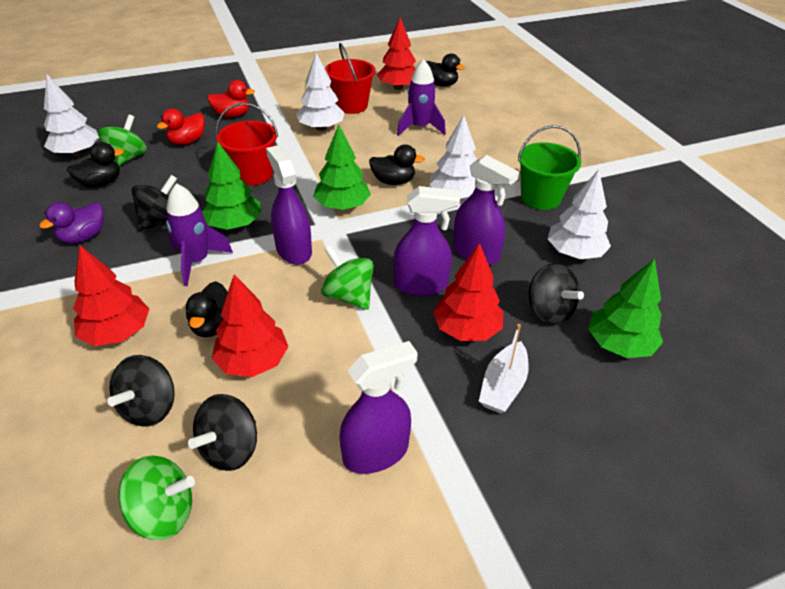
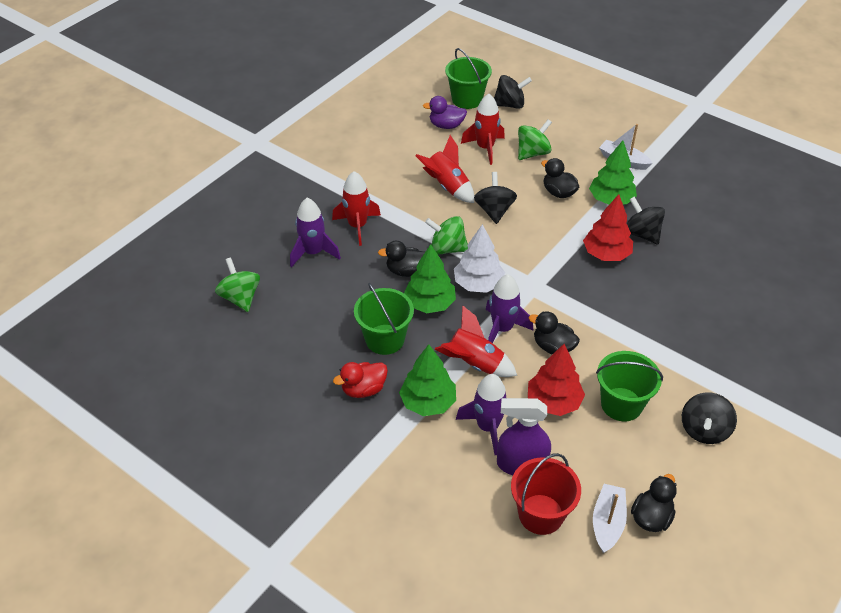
green bucket: 1 -> 3
purple rocket: 2 -> 3
purple spray bottle: 4 -> 1
red bucket: 2 -> 1
red duck: 2 -> 1
red rocket: 0 -> 4
red tree: 4 -> 2
white boat: 1 -> 2
white tree: 4 -> 1

